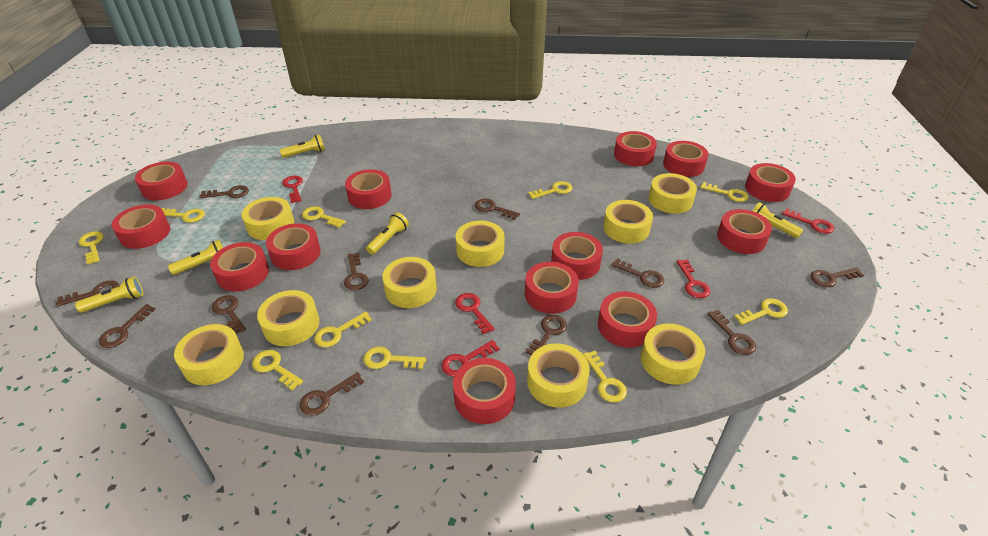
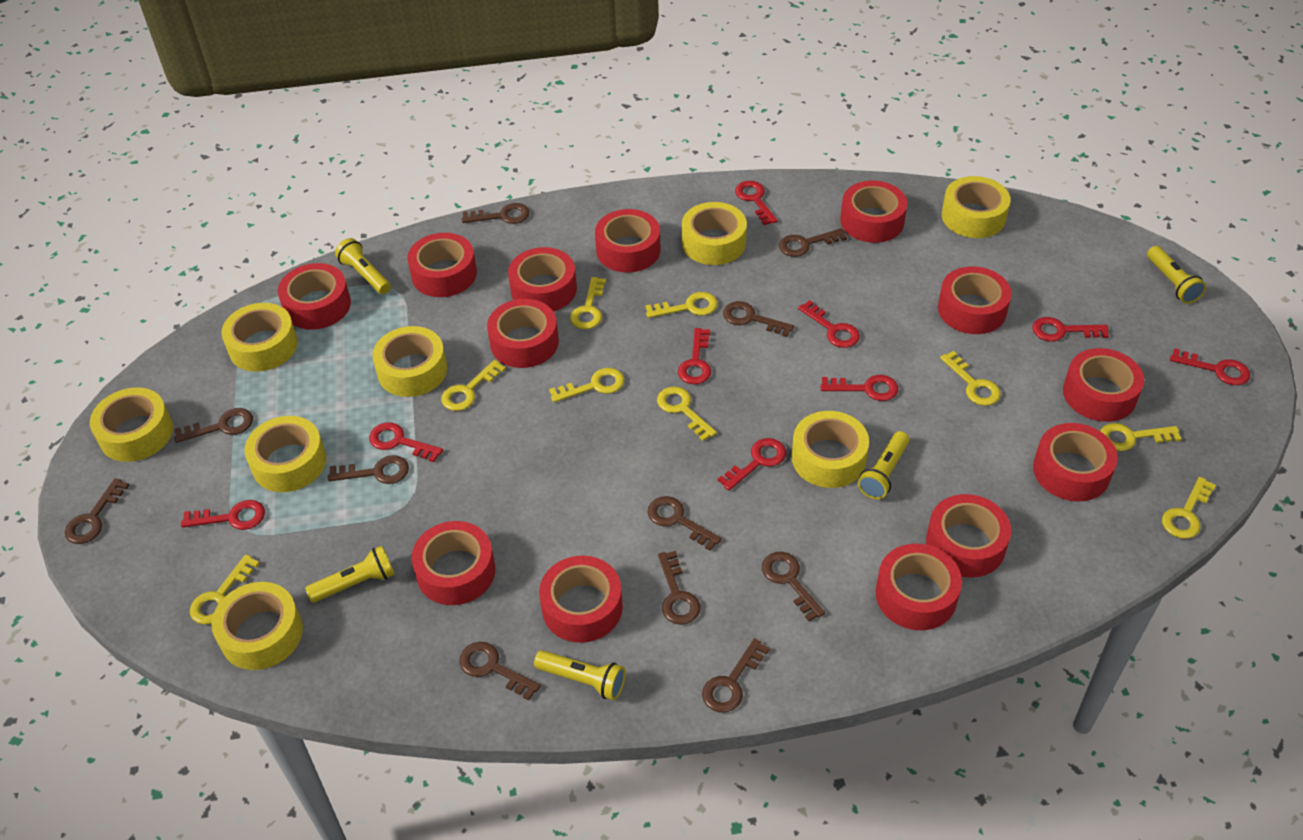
red key: 5 -> 9
yellow key: 10 -> 9
yellow tape: 9 -> 8

